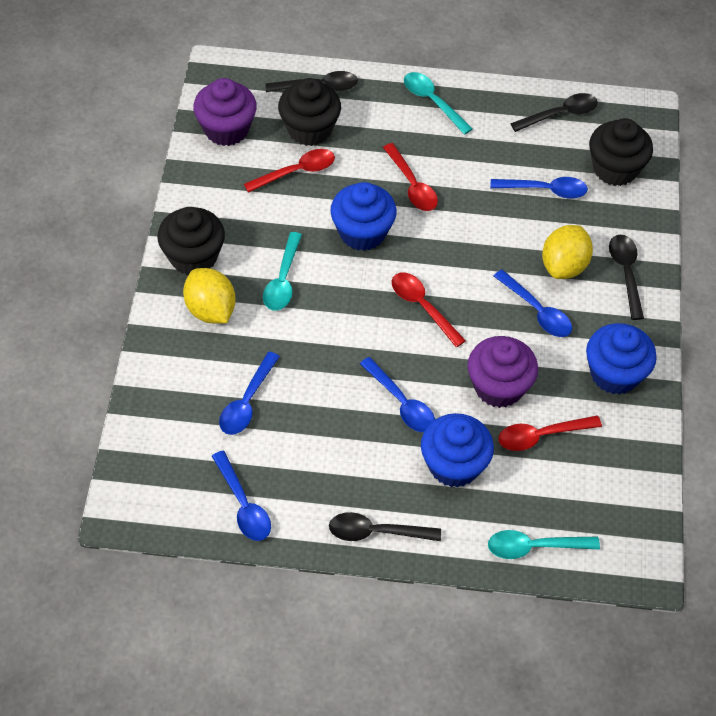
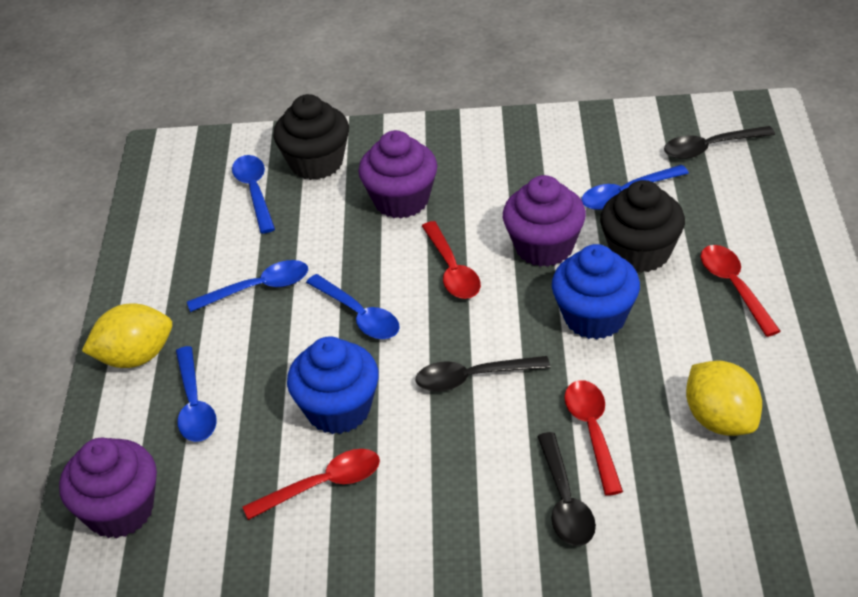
black cupcake: 3 -> 2
black spoon: 4 -> 3
blue cupcake: 3 -> 2
purple cupcake: 2 -> 3
turquoise spoon: 3 -> 0

